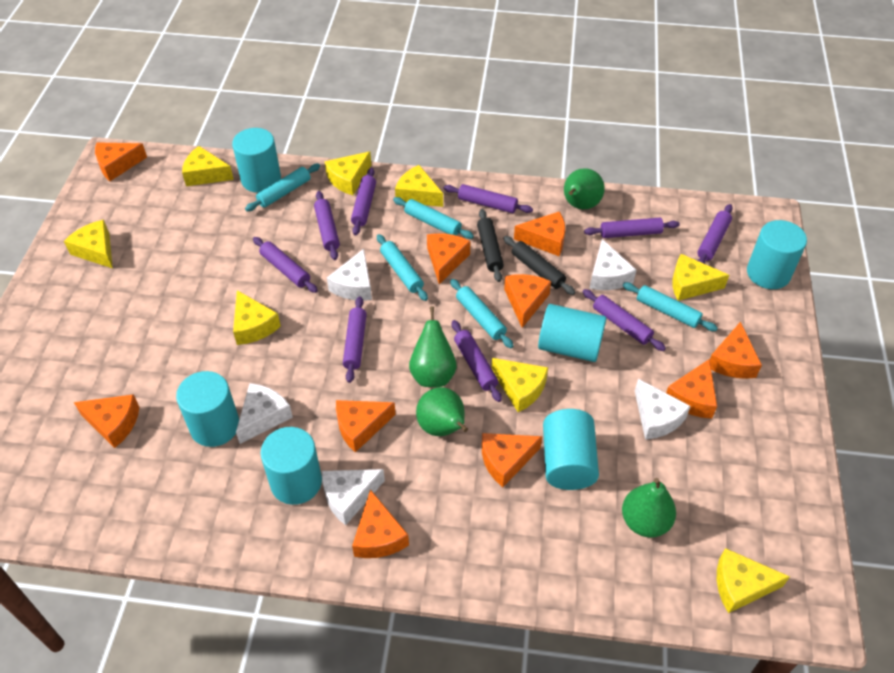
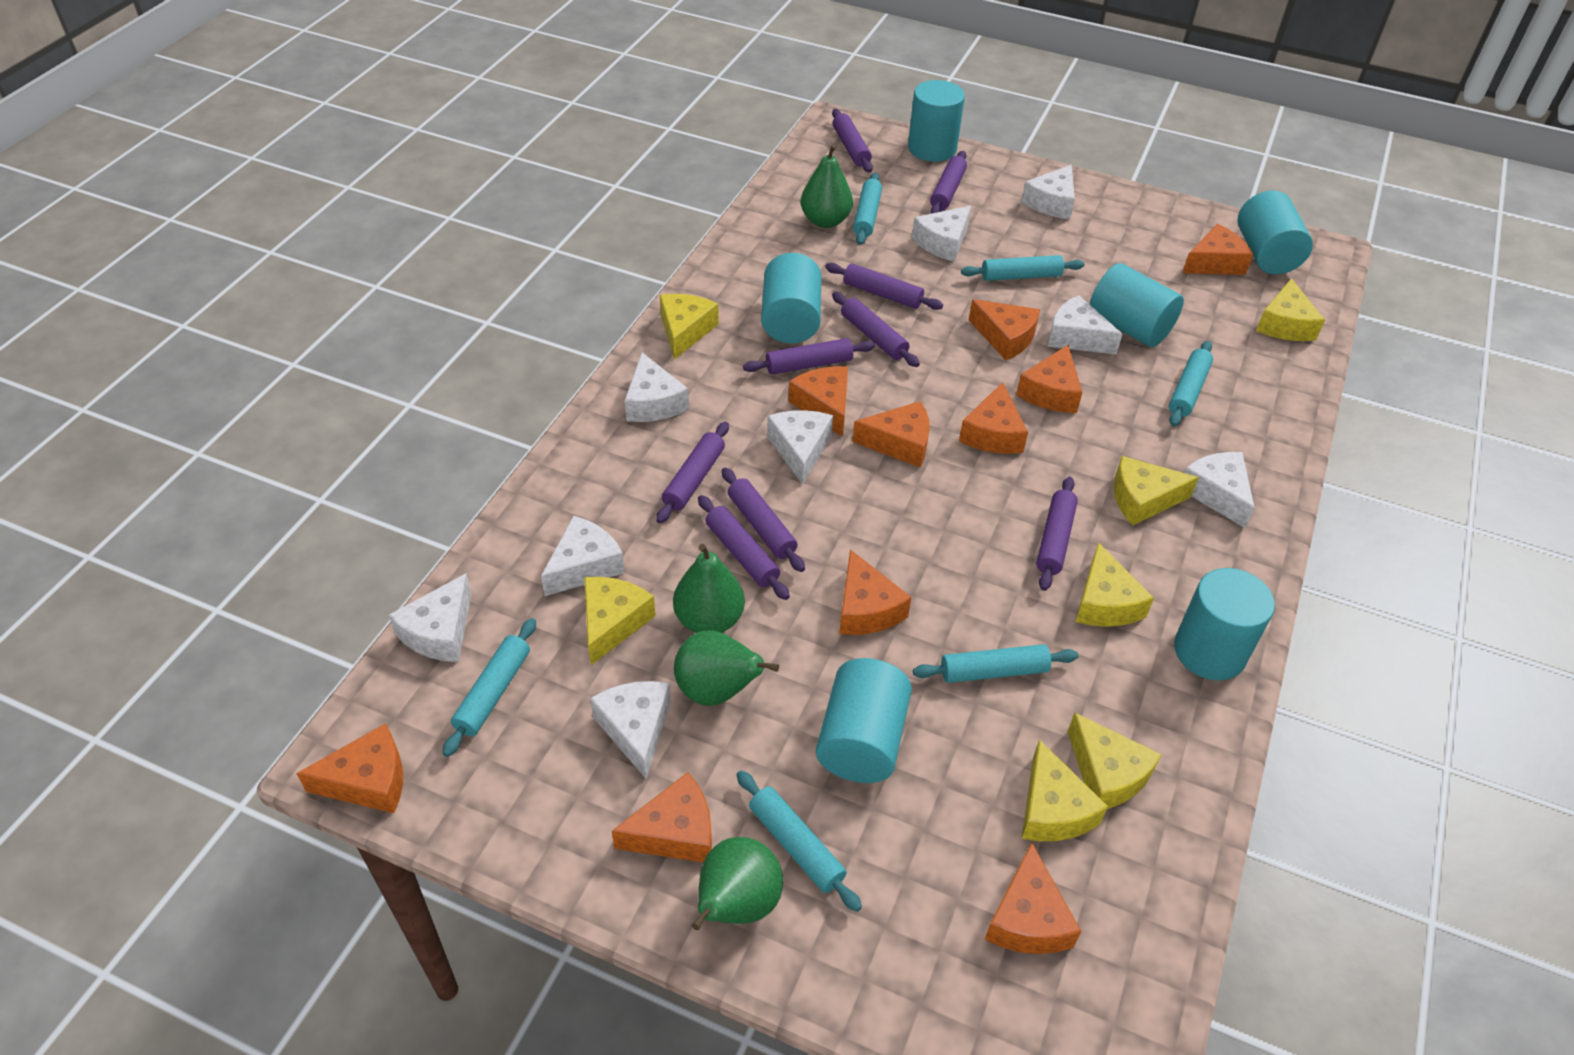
black rolling pin: 2 -> 0
turquoise rolling pin: 5 -> 6
white cheese: 5 -> 9
yellow cheese: 8 -> 7

